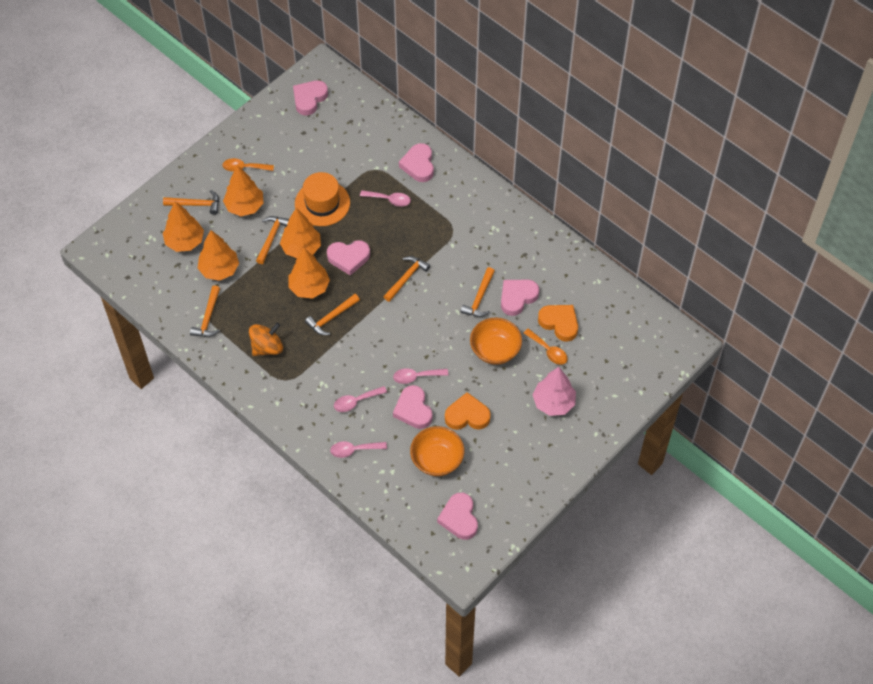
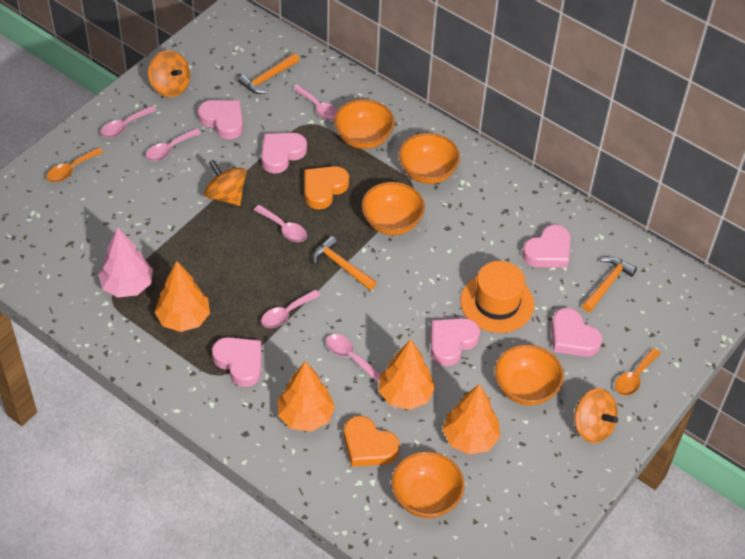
orange bowl: 2 -> 5
orange hammer: 6 -> 3
orange spinning top: 1 -> 3
orange tree: 5 -> 4
pink spoon: 4 -> 6

